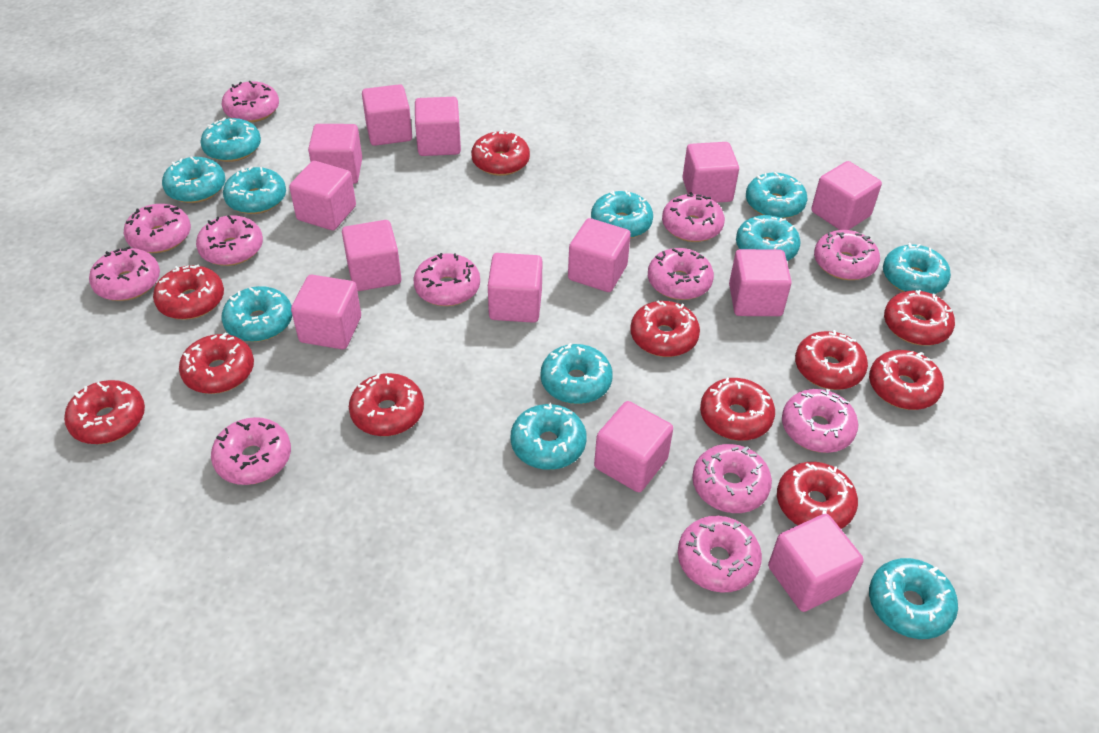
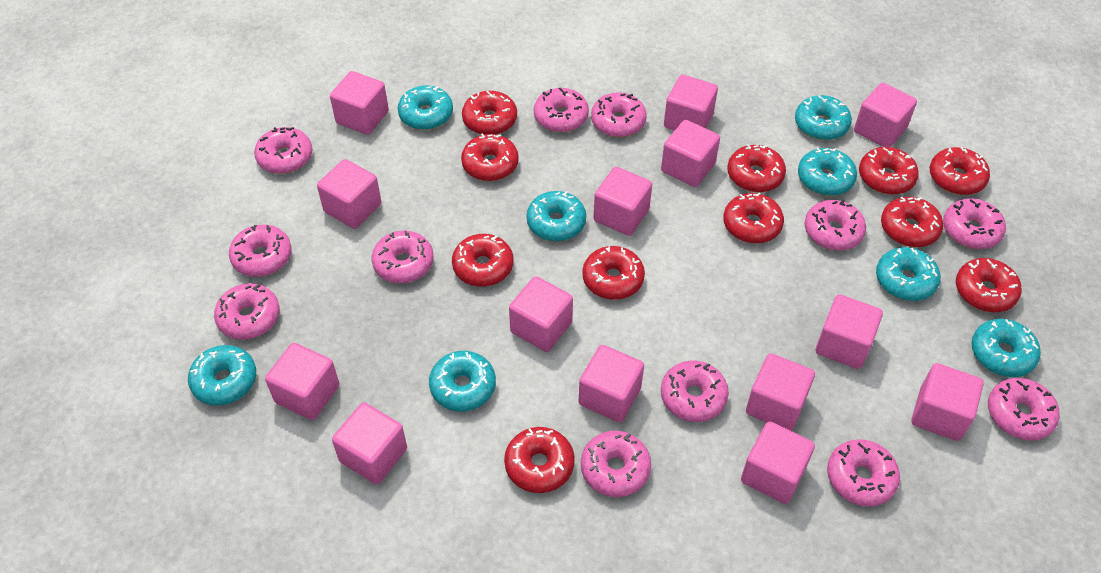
pink cube: 13 -> 14
turquoise donut: 11 -> 8

